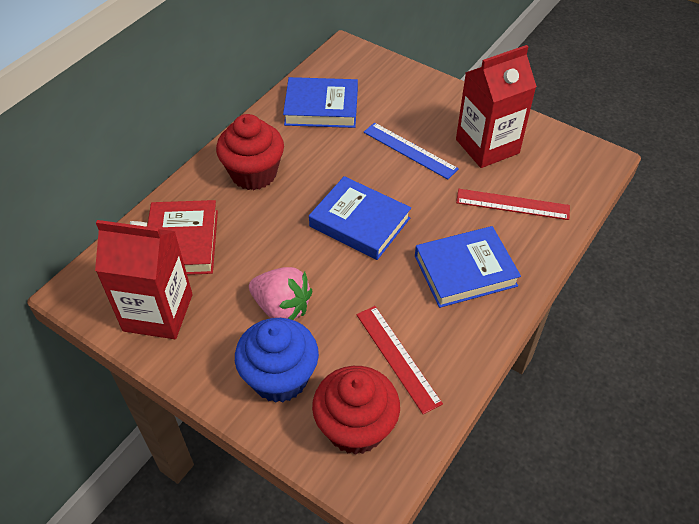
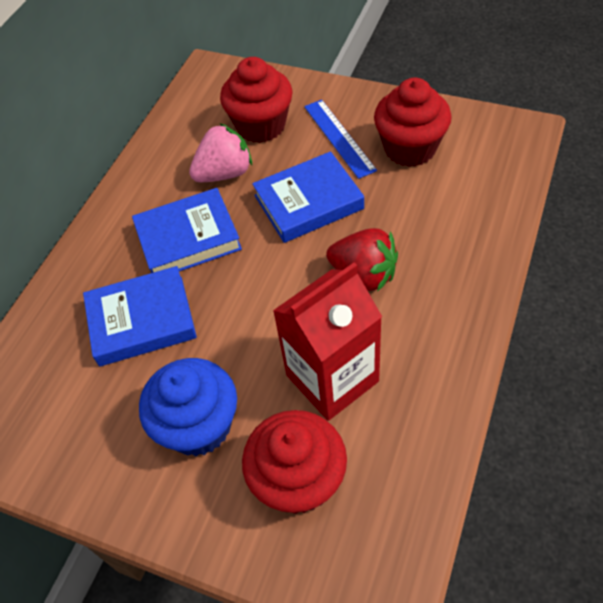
red book: 1 -> 0
red carton: 2 -> 1
red cupcake: 2 -> 3
red ruler: 2 -> 0
red strawberry: 0 -> 1

